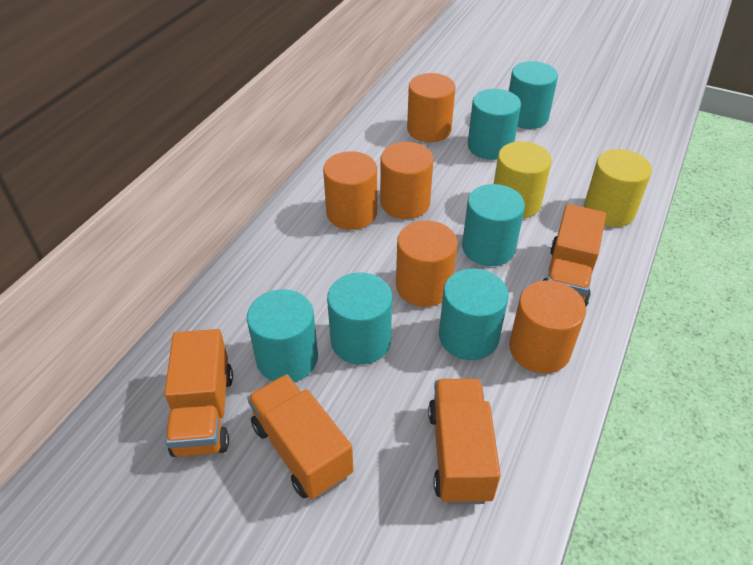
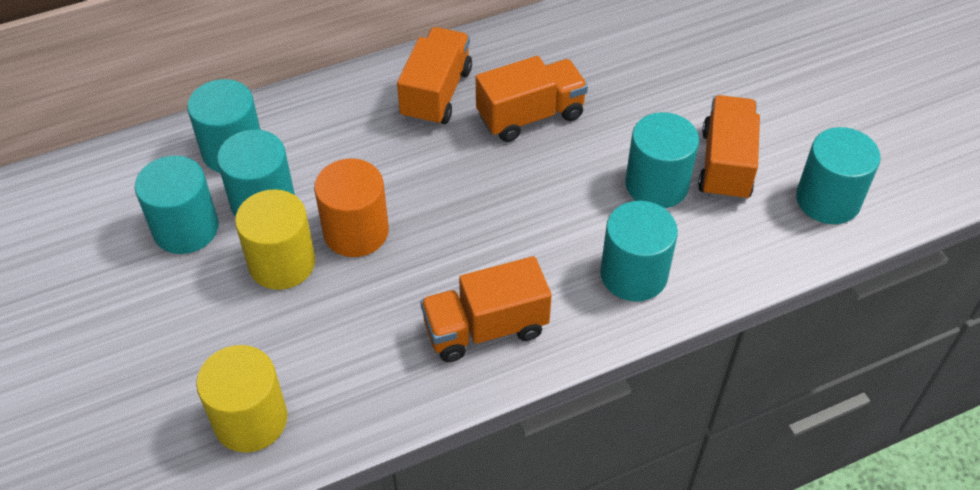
orange cylinder: 5 -> 1

